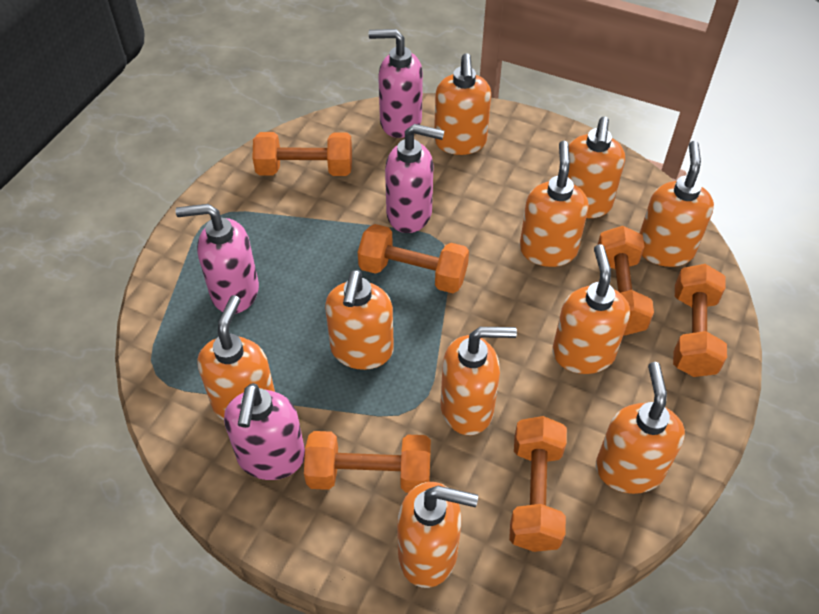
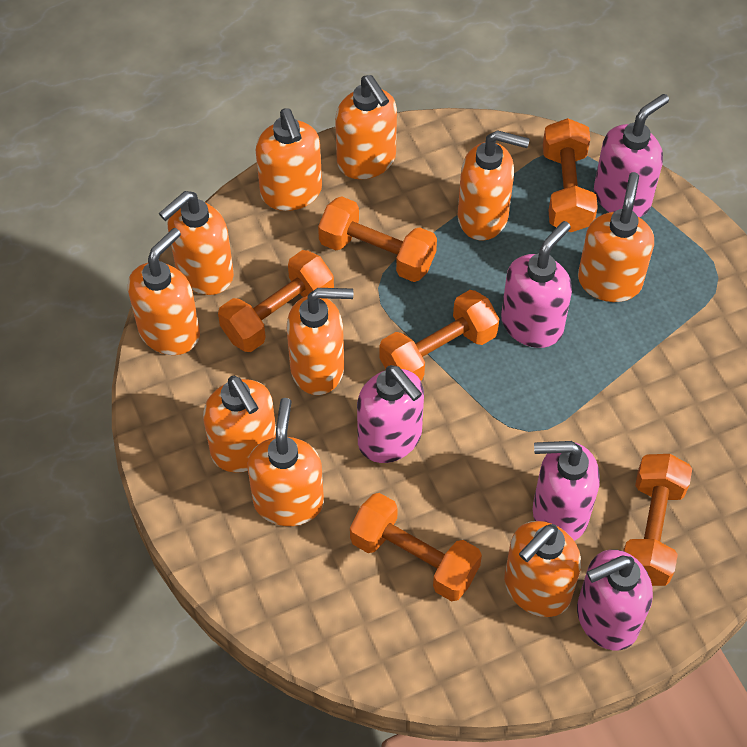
pink soap dispenser: 4 -> 5

